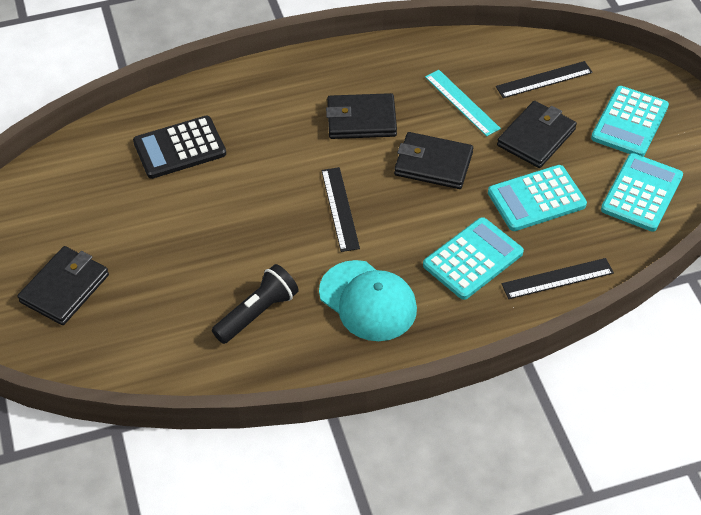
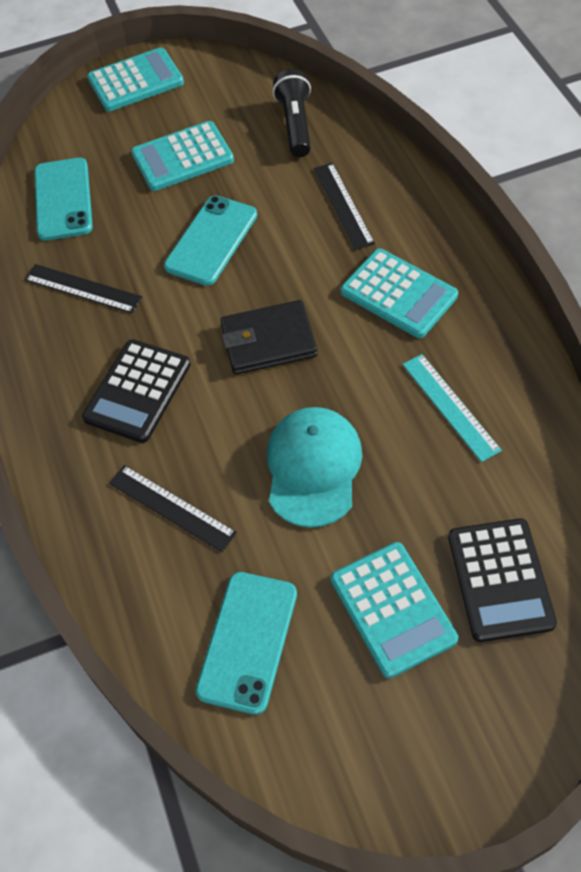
black calculator: 1 -> 2
black wallet: 4 -> 1
turquoise phone: 0 -> 3

